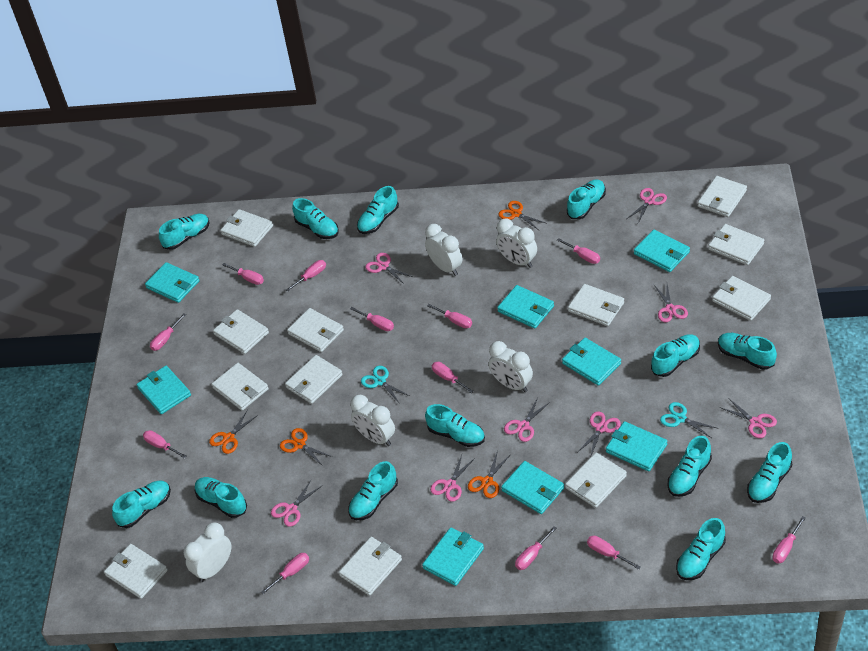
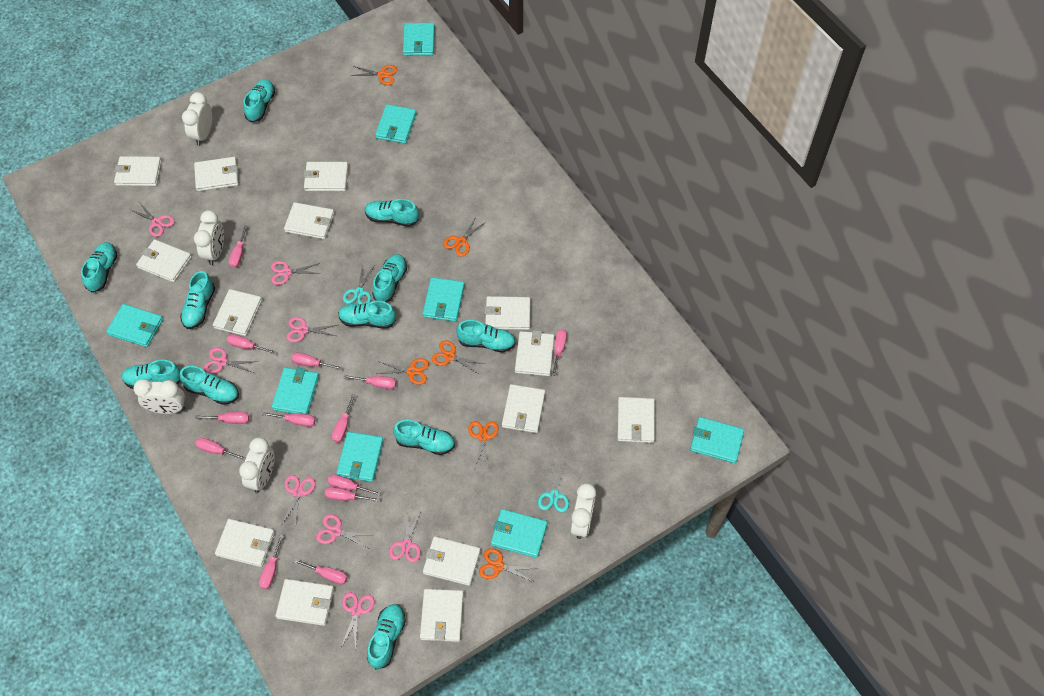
orange scissors: 4 -> 6
pink screwdriver: 12 -> 13
turquoise shoe: 13 -> 11
white wallet: 12 -> 14

